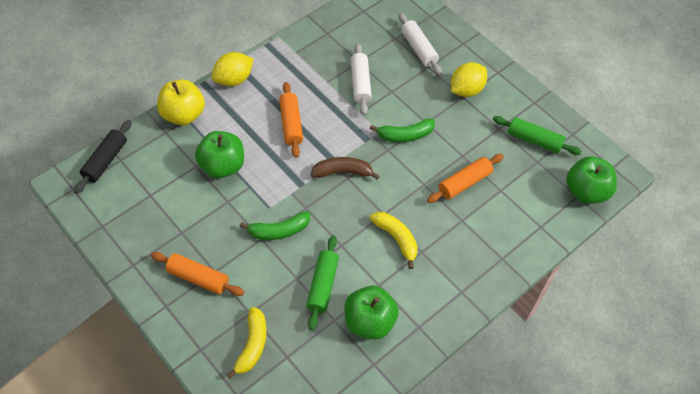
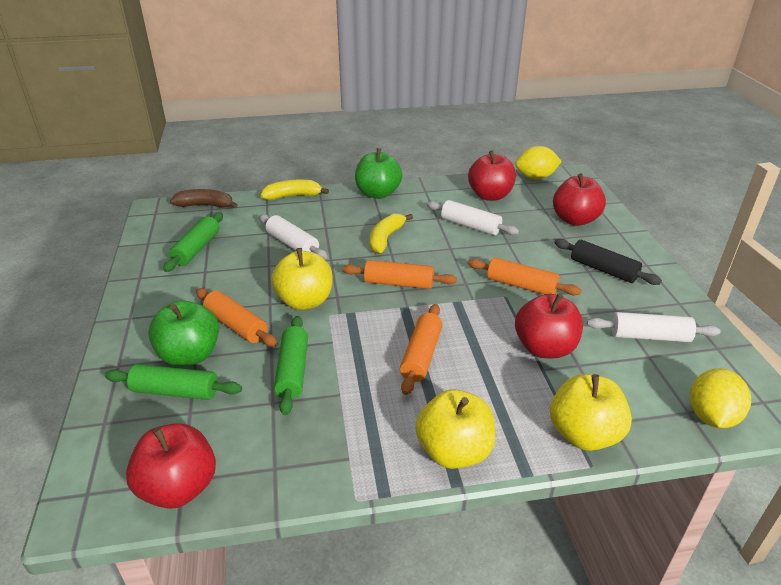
green apple: 3 -> 2
green banana: 2 -> 0
green rolling pin: 2 -> 3
orange rolling pin: 3 -> 4
red apple: 0 -> 4
white rolling pin: 2 -> 3
yellow apple: 1 -> 3

